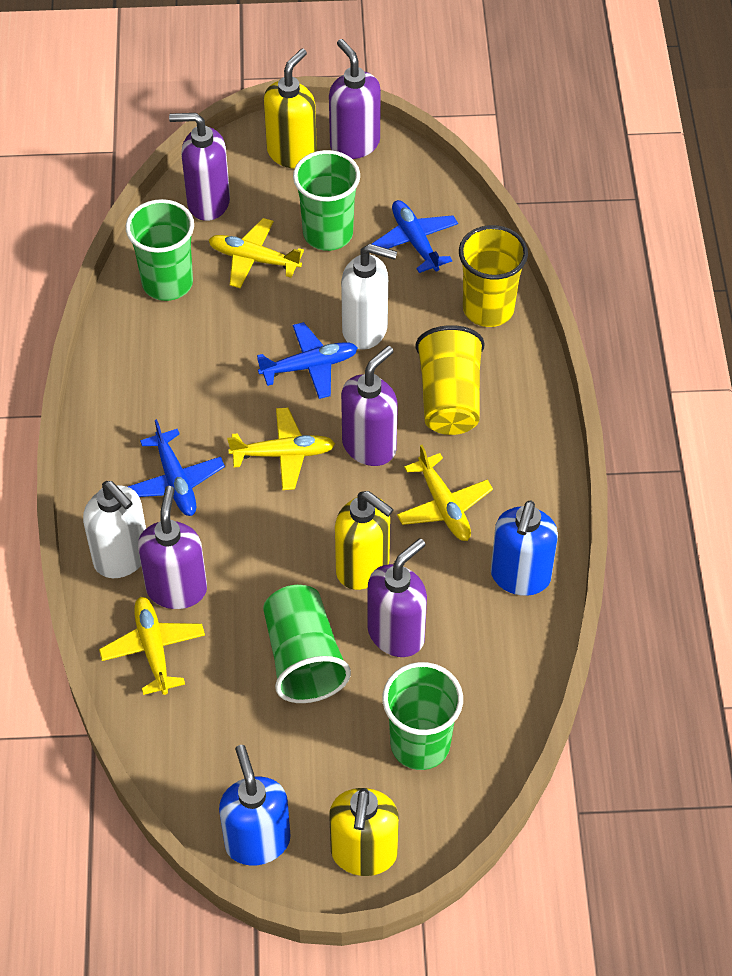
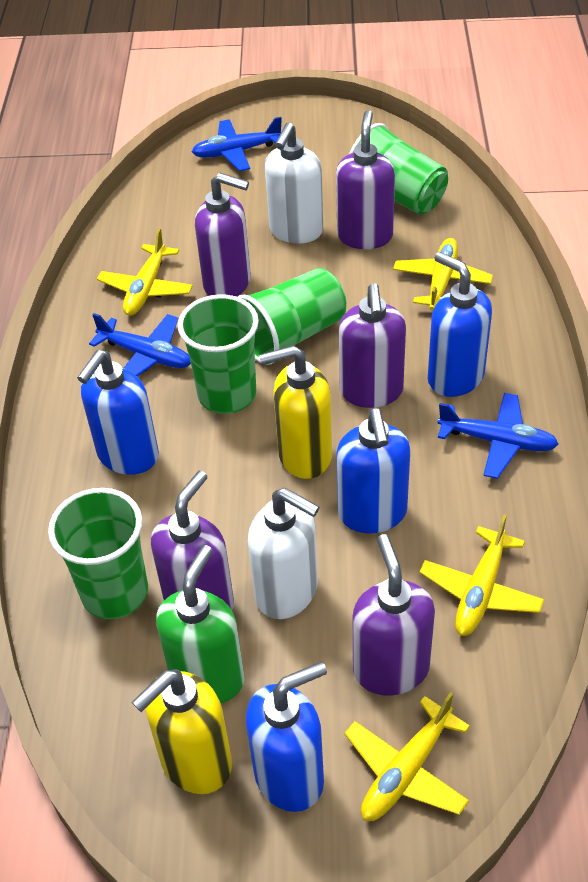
blue soap dispenser: 2 -> 4
green soap dispenser: 0 -> 1
yellow cup: 2 -> 0
yellow soap dispenser: 3 -> 2

